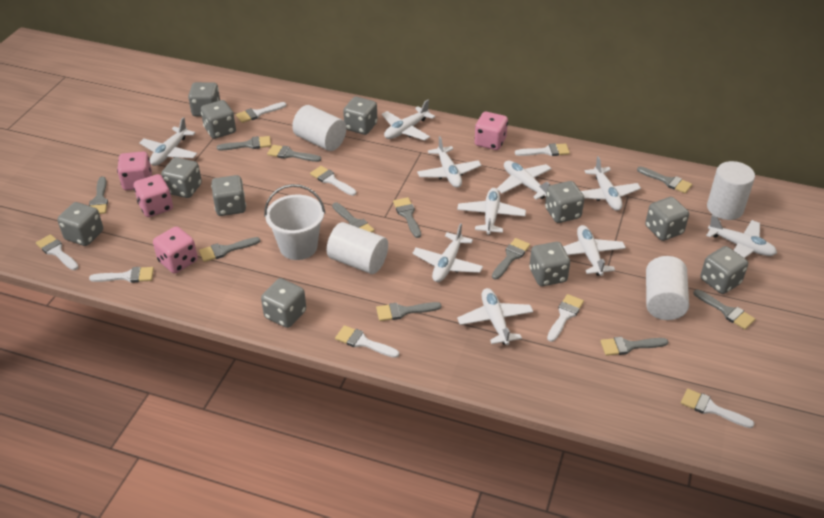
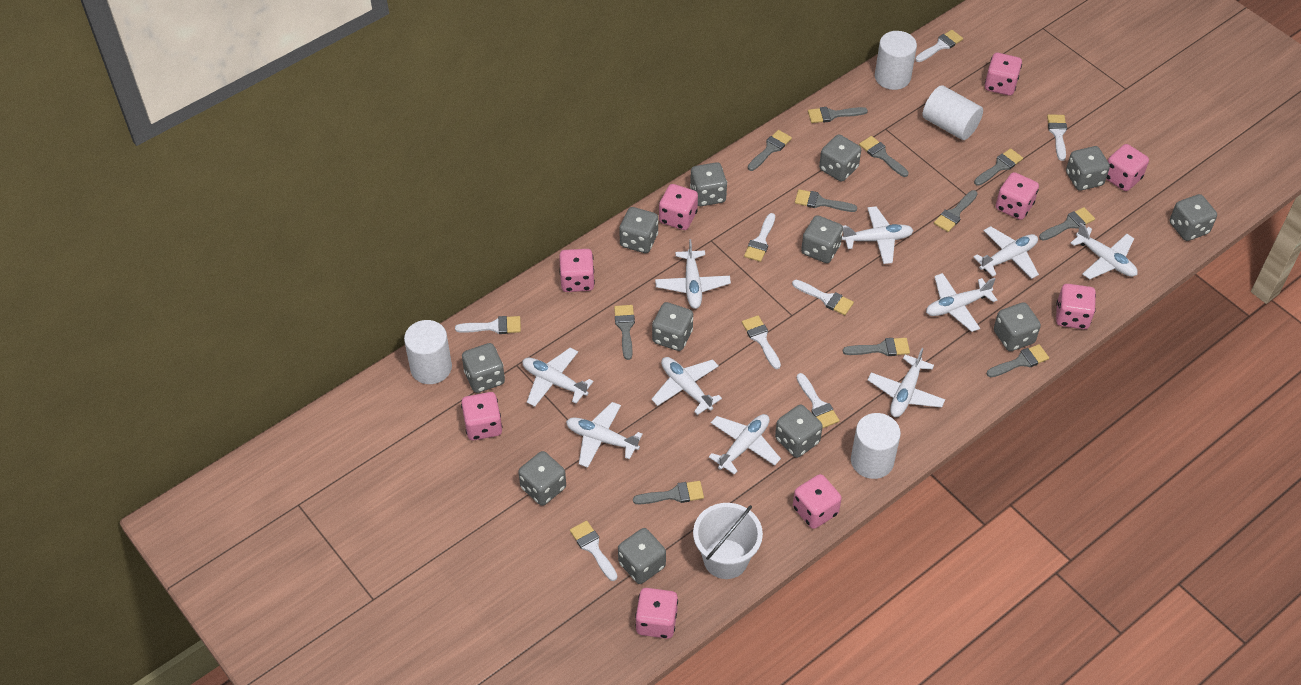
grey dice: 11 -> 12
pink dice: 4 -> 9

